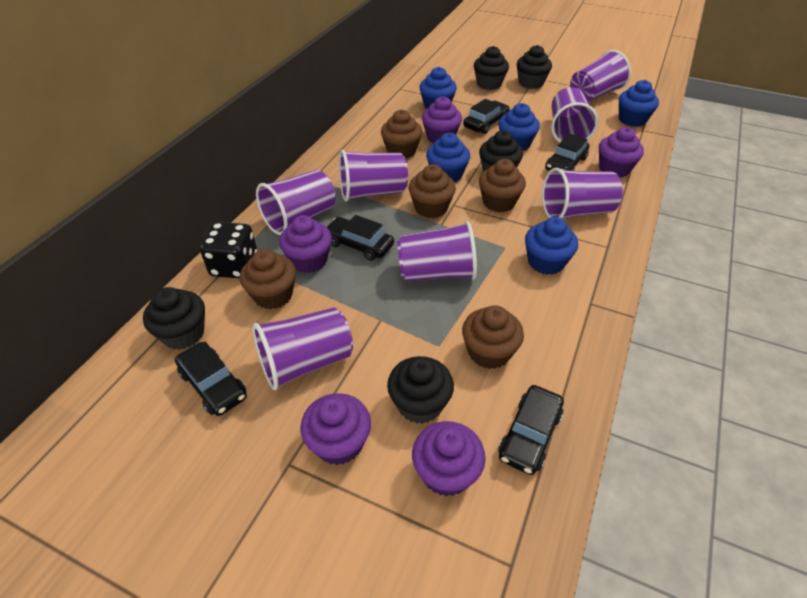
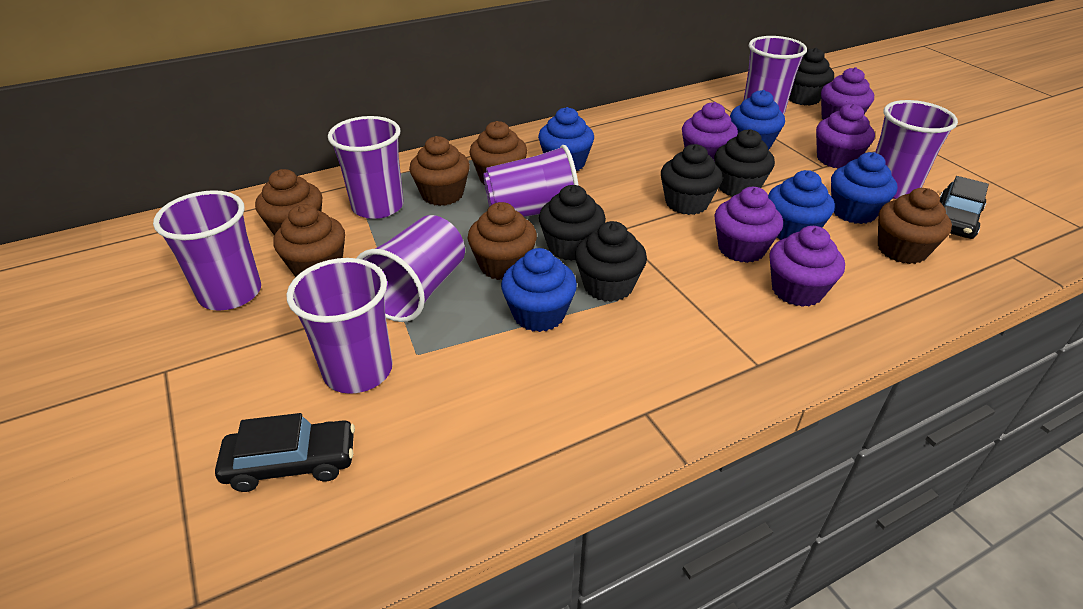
black car: 5 -> 2
black dice: 1 -> 0
brown cupcake: 5 -> 6

